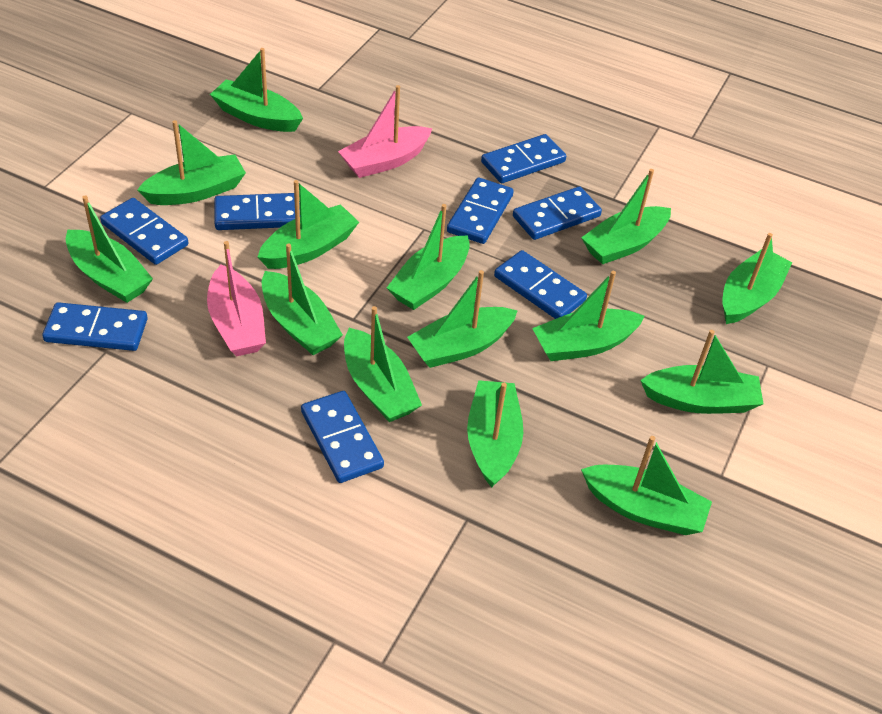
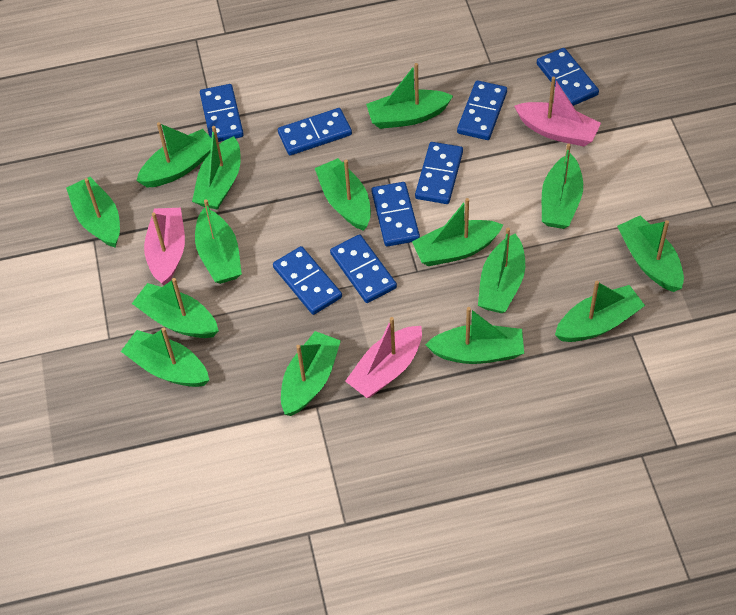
green boat: 14 -> 15
pink boat: 2 -> 3

